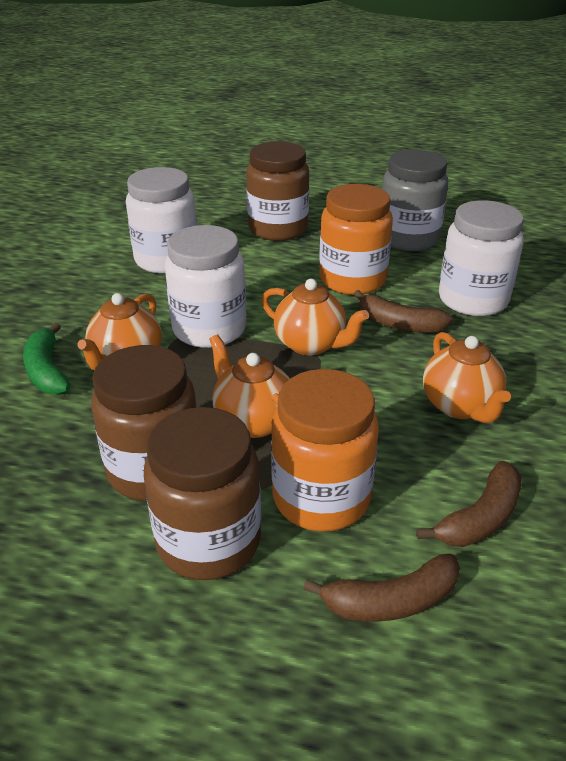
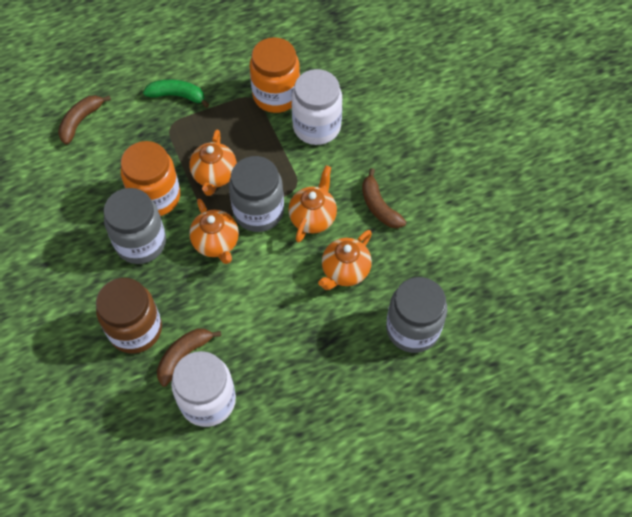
brown jar: 3 -> 1
grey jar: 1 -> 3
white jar: 3 -> 2

